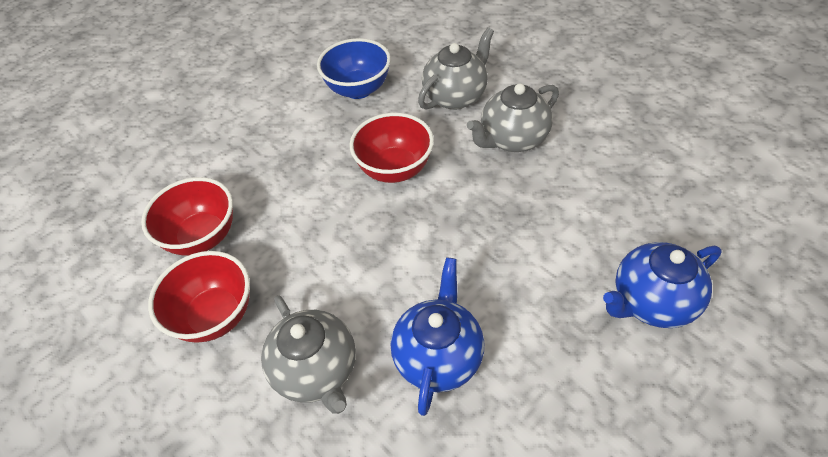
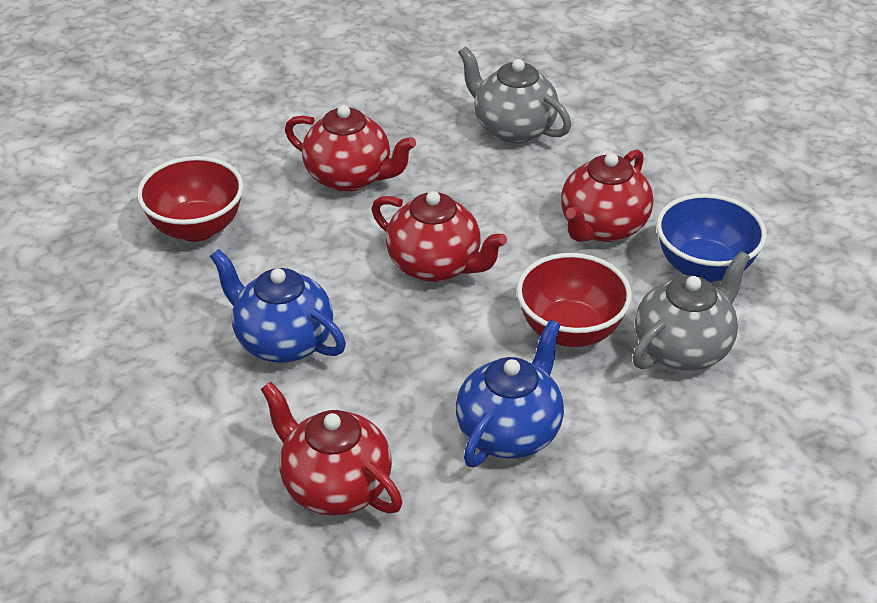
grey teapot: 3 -> 2
red bowl: 3 -> 2
red teapot: 0 -> 4

